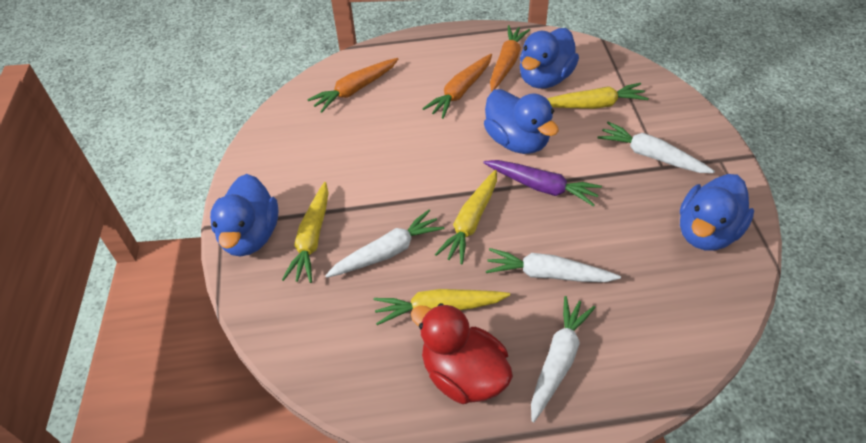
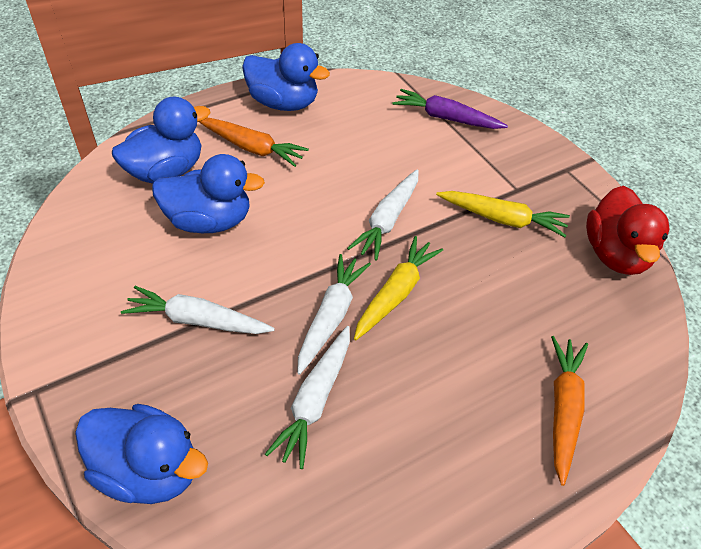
orange carrot: 3 -> 2
yellow carrot: 4 -> 2

